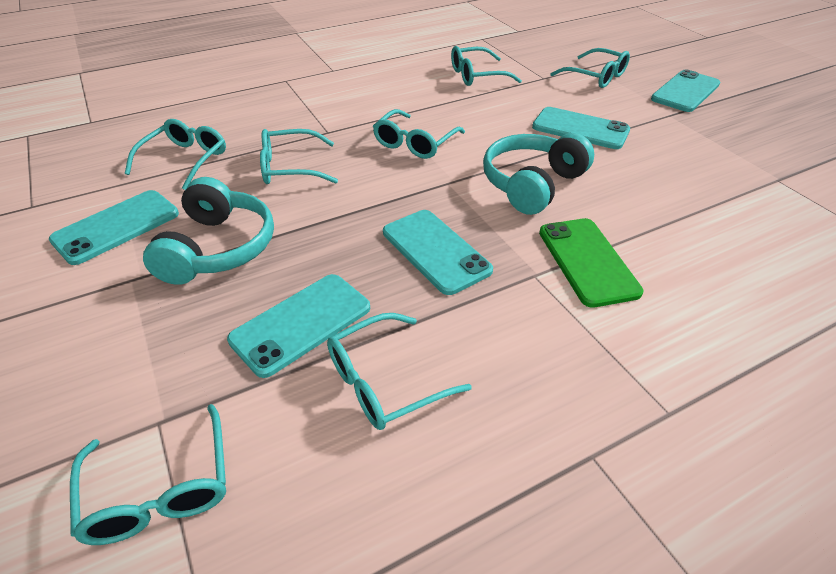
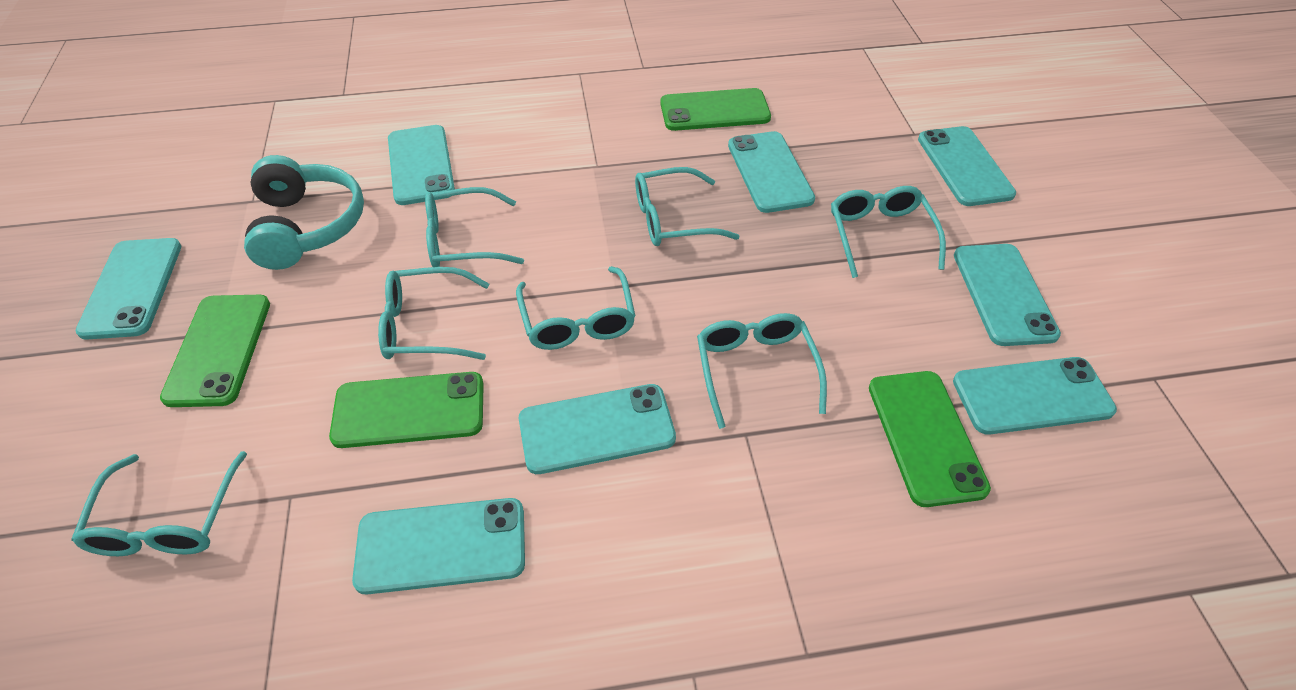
green phone: 1 -> 4
turquoise headphones: 2 -> 1
turquoise phone: 5 -> 8

